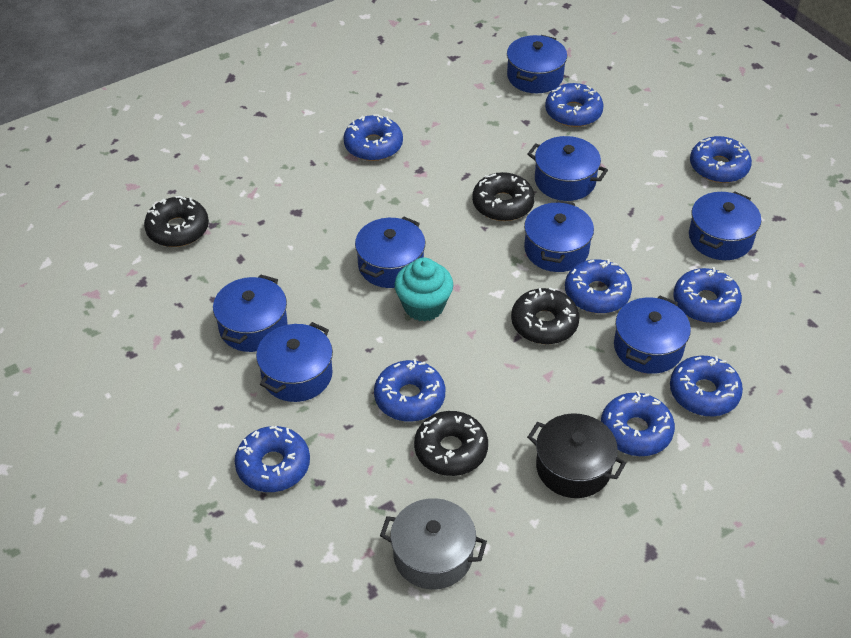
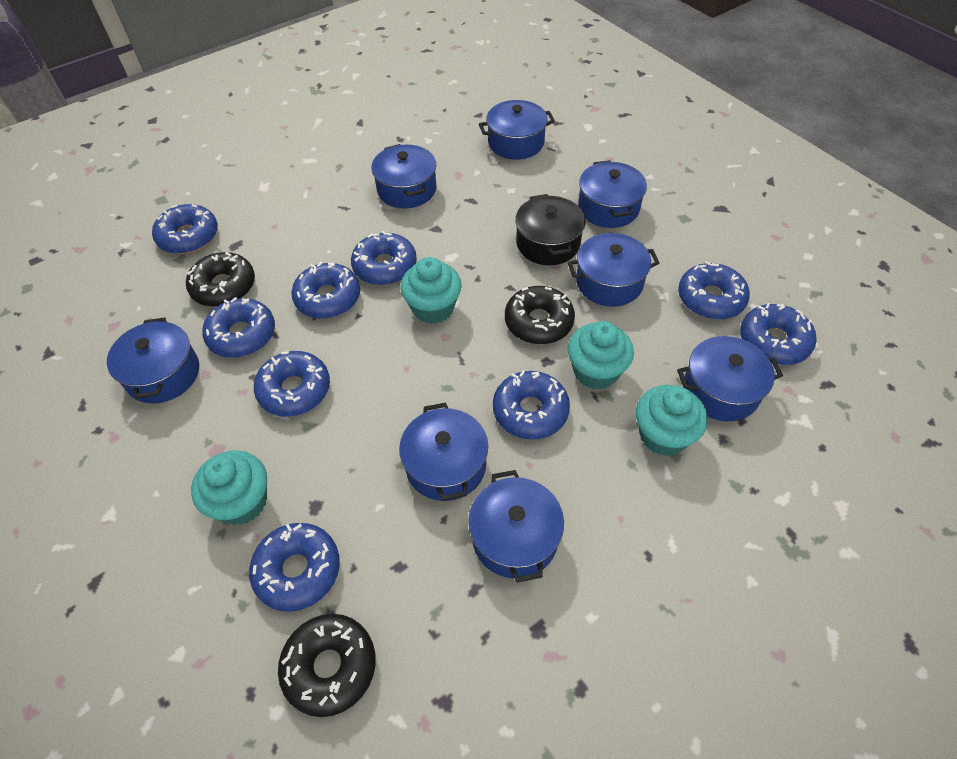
black donut: 4 -> 3
grey pot: 1 -> 0
turquoise cupcake: 1 -> 4

